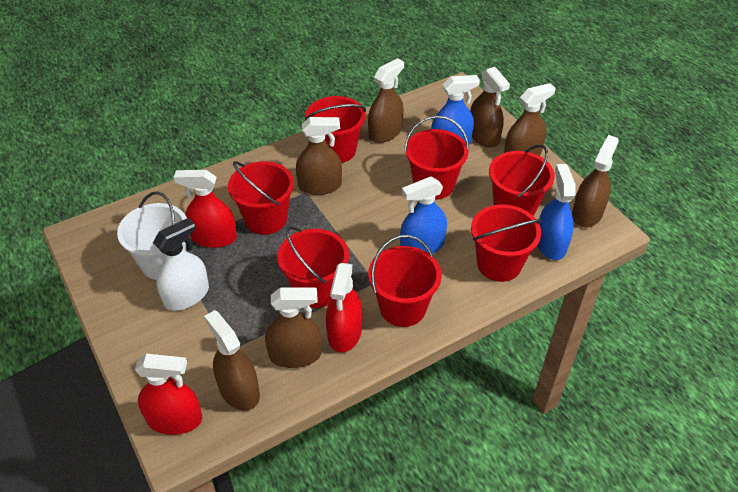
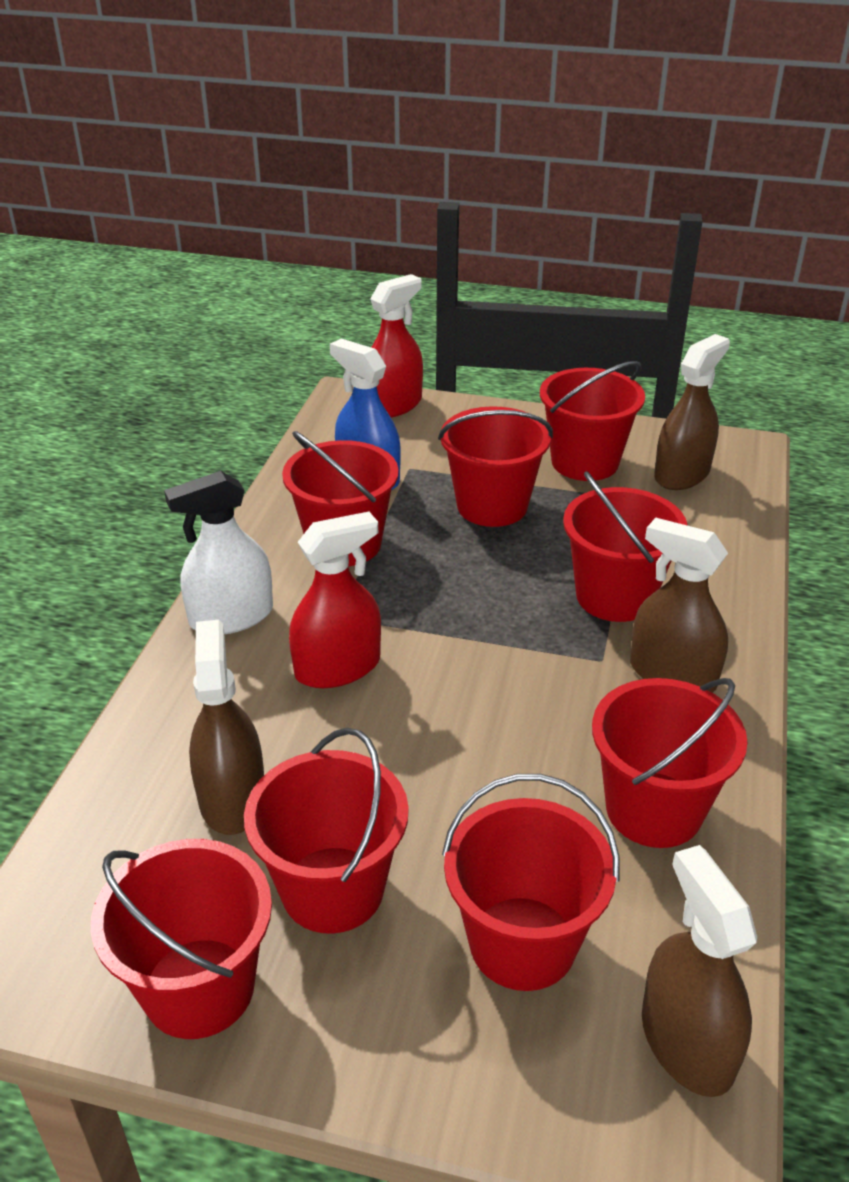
blue spray bottle: 3 -> 1
brown spray bottle: 7 -> 4
red bucket: 7 -> 8
red spray bottle: 3 -> 2
white bucket: 1 -> 0

